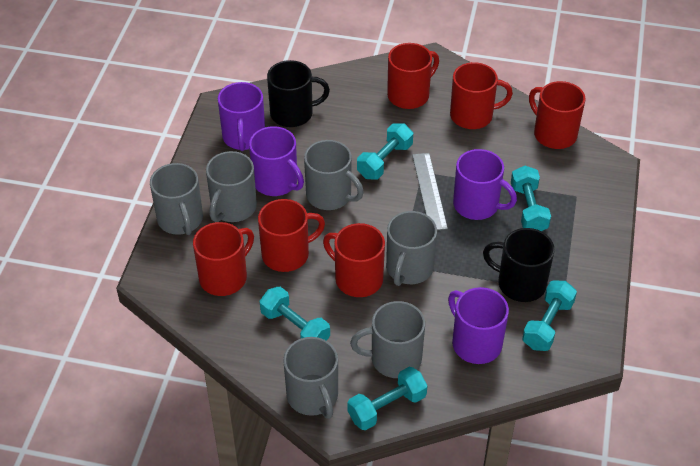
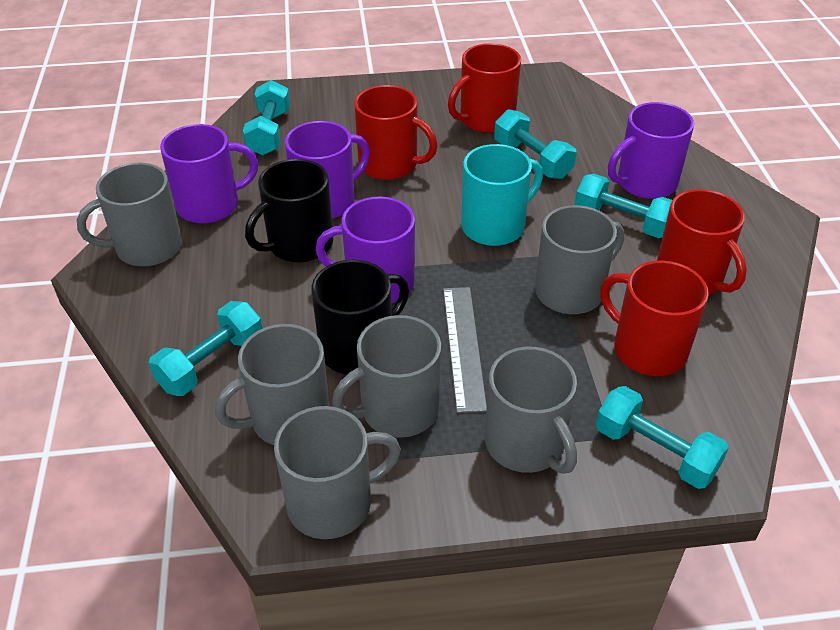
red mug: 6 -> 4
turquoise mug: 0 -> 1

